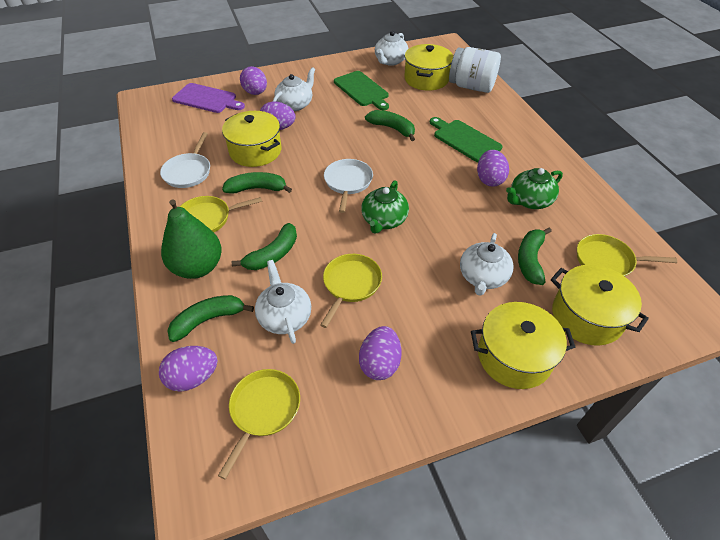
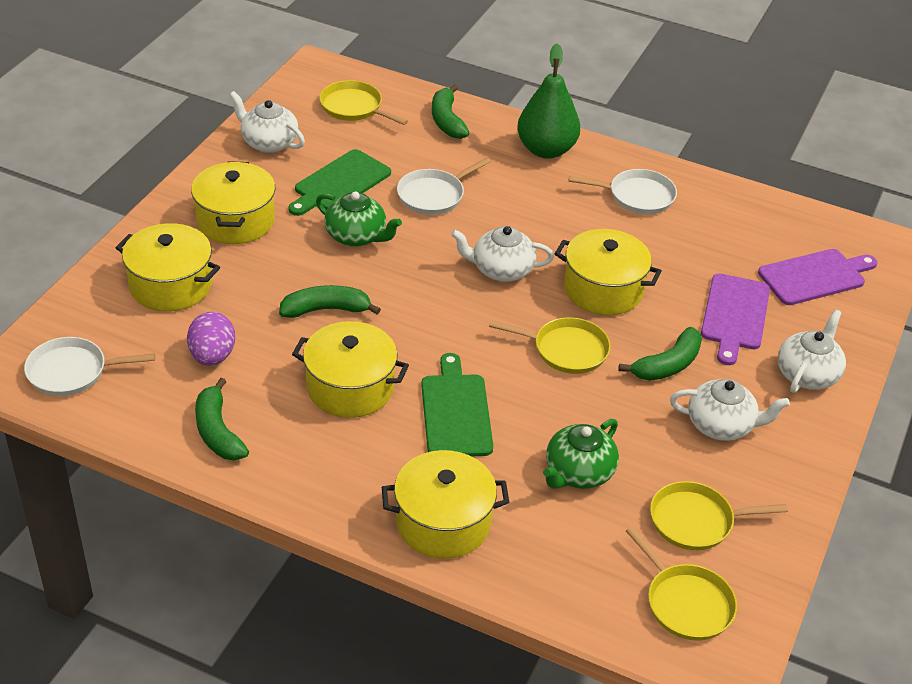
green banana: 5 -> 4
purple cutting board: 1 -> 2
purple egg: 5 -> 1
white jar: 1 -> 0
white pan: 2 -> 3
yellow pot: 4 -> 5

